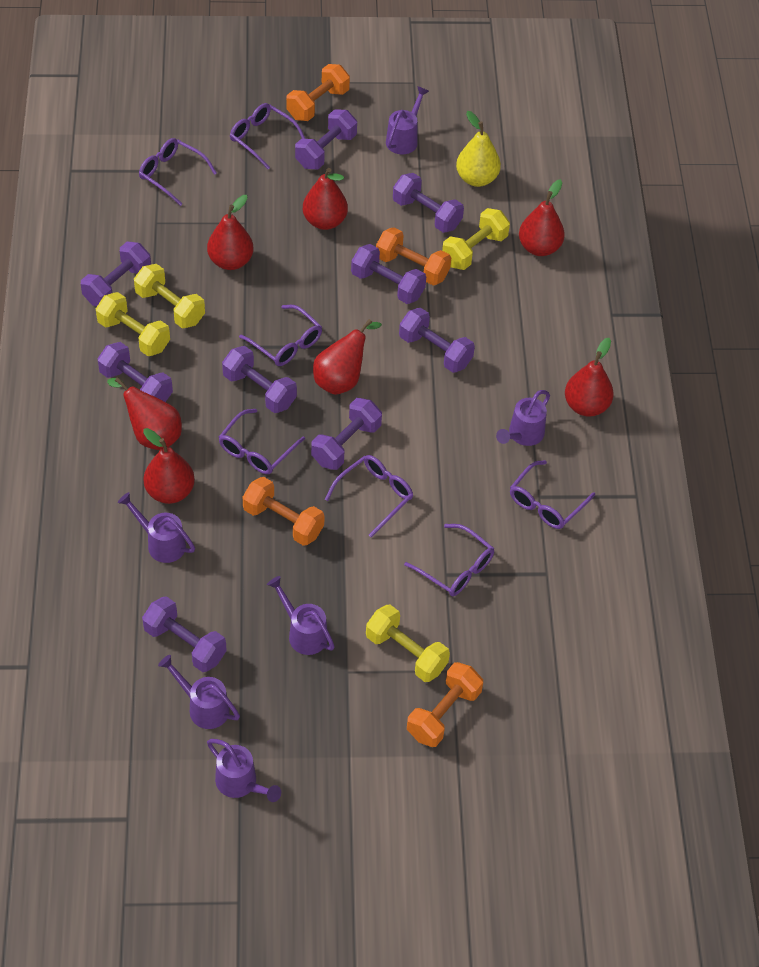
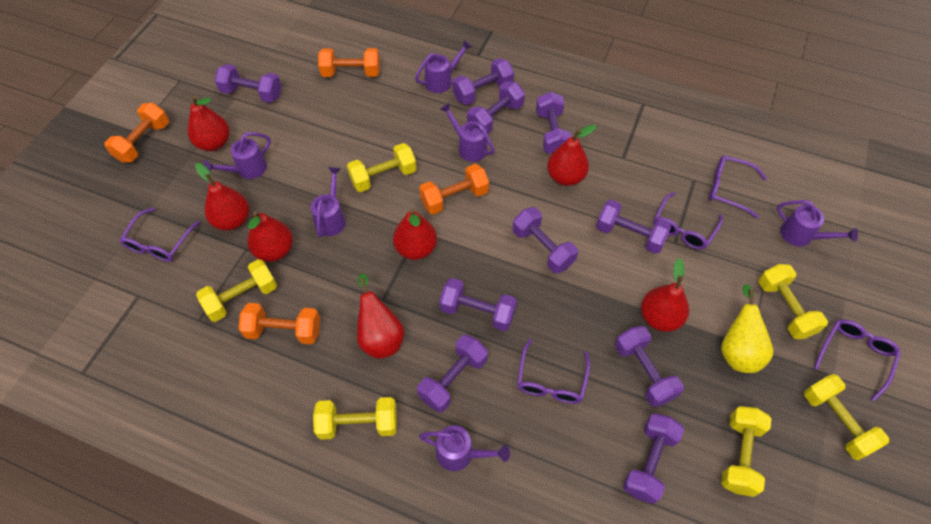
purple dumbbell: 9 -> 10
purple glasses: 7 -> 5
yellow dumbbell: 4 -> 6

